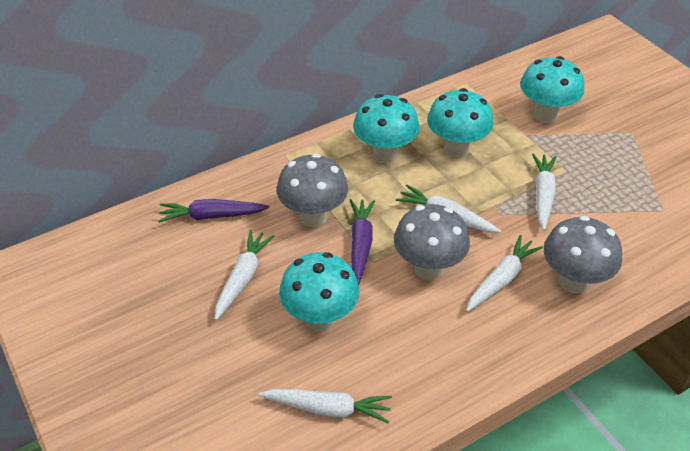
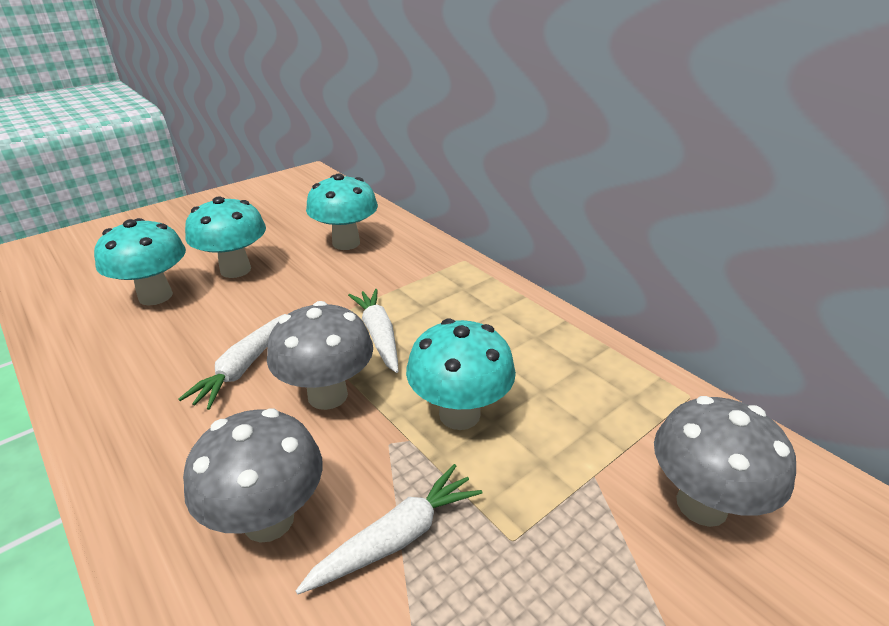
purple carrot: 2 -> 0
white carrot: 5 -> 3

